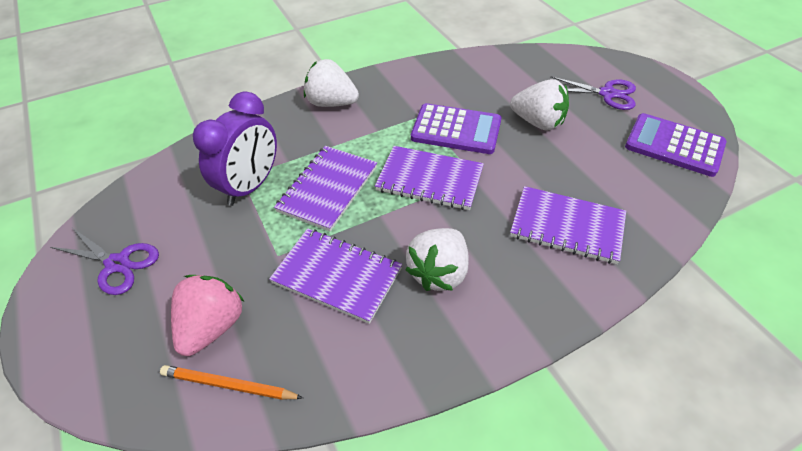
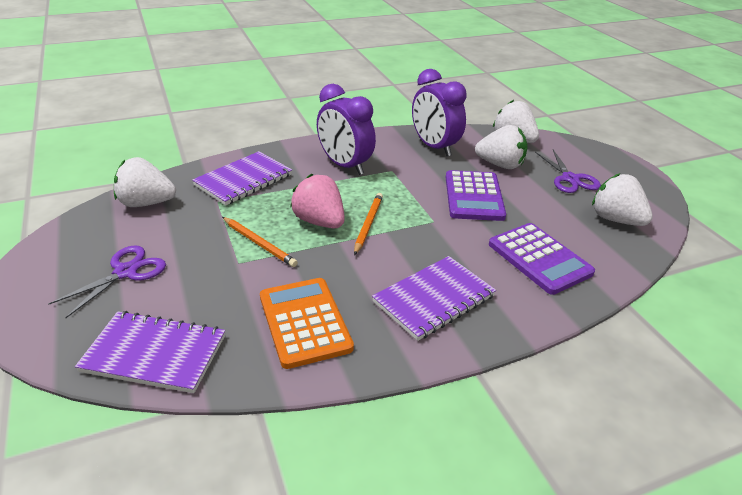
orange calculator: 0 -> 1
orange pencil: 1 -> 2
purple clock: 1 -> 2
purple notebook: 4 -> 3
white strawberry: 3 -> 4

